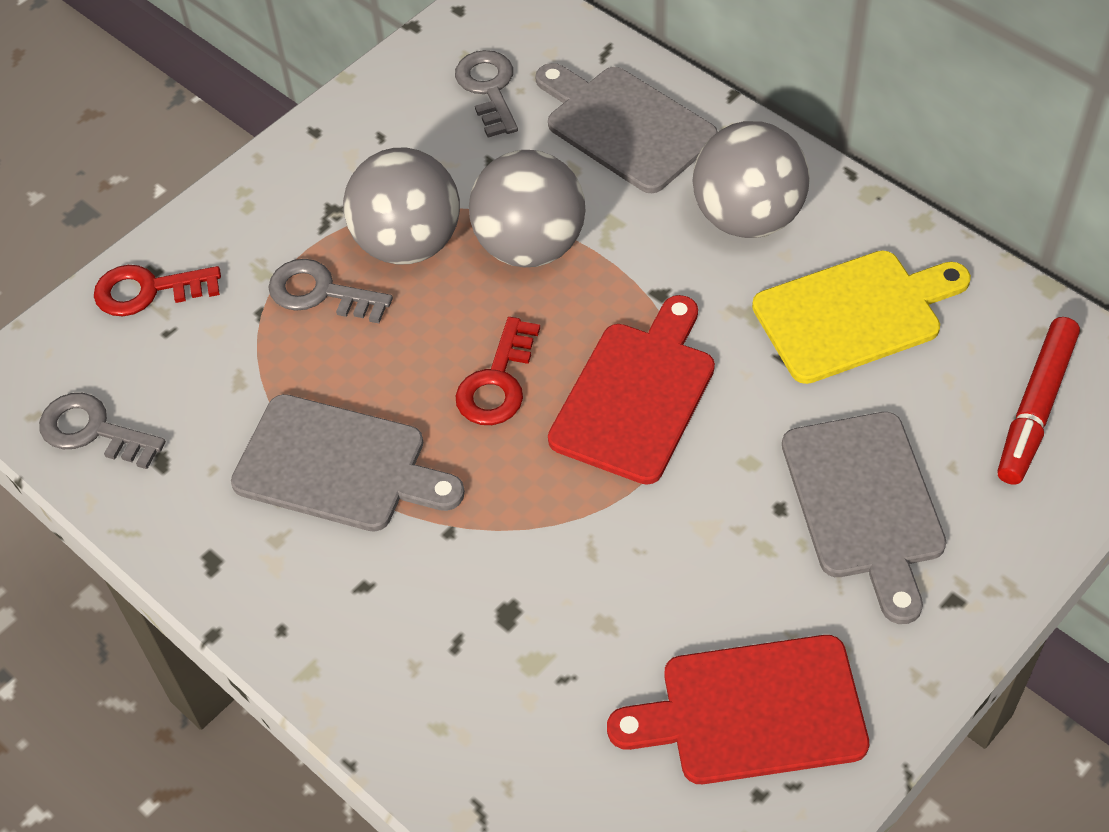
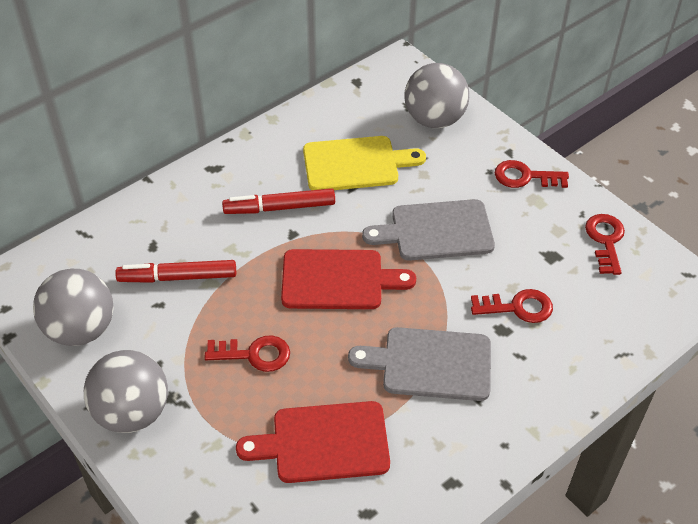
grey cutting board: 3 -> 2
grey key: 3 -> 0
red key: 2 -> 4
red marker: 1 -> 2

